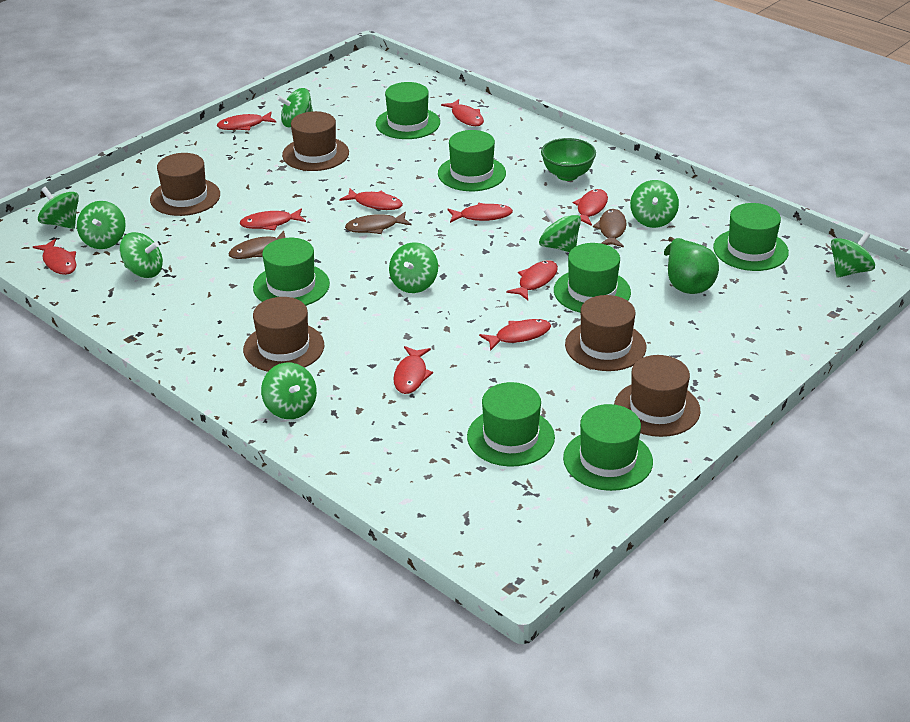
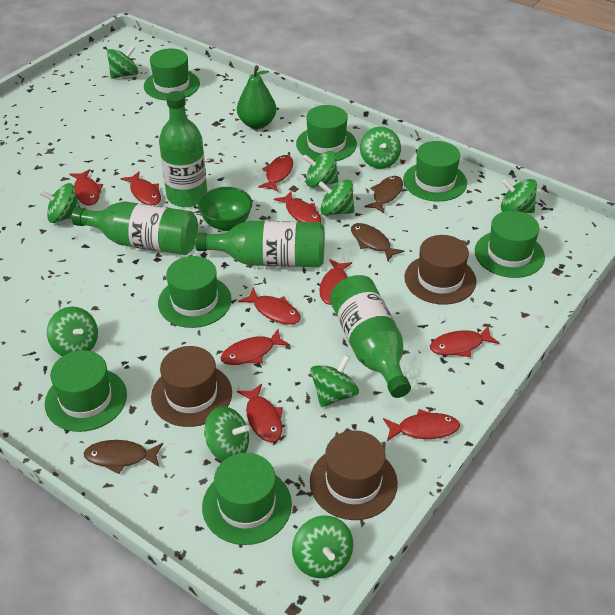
brown hat: 5 -> 3
green bottle: 0 -> 4
green spinning top: 9 -> 10

